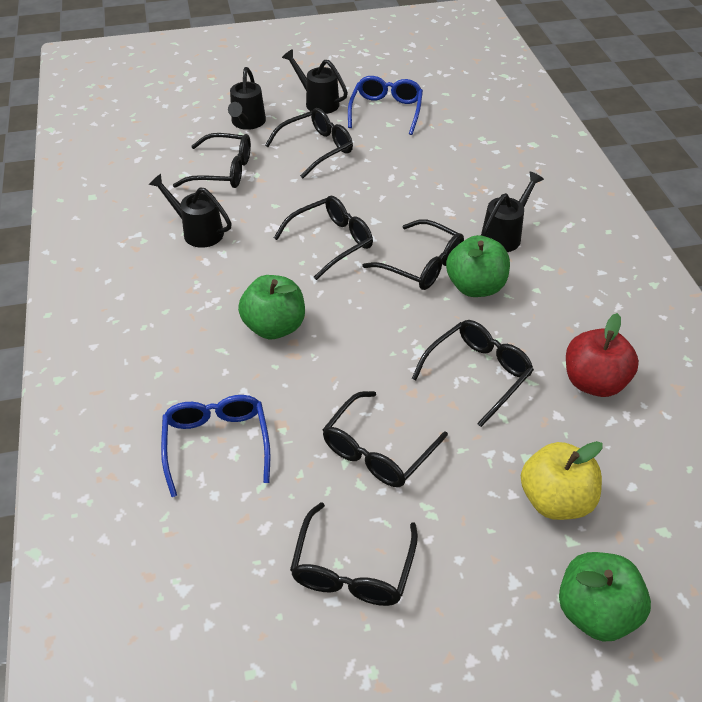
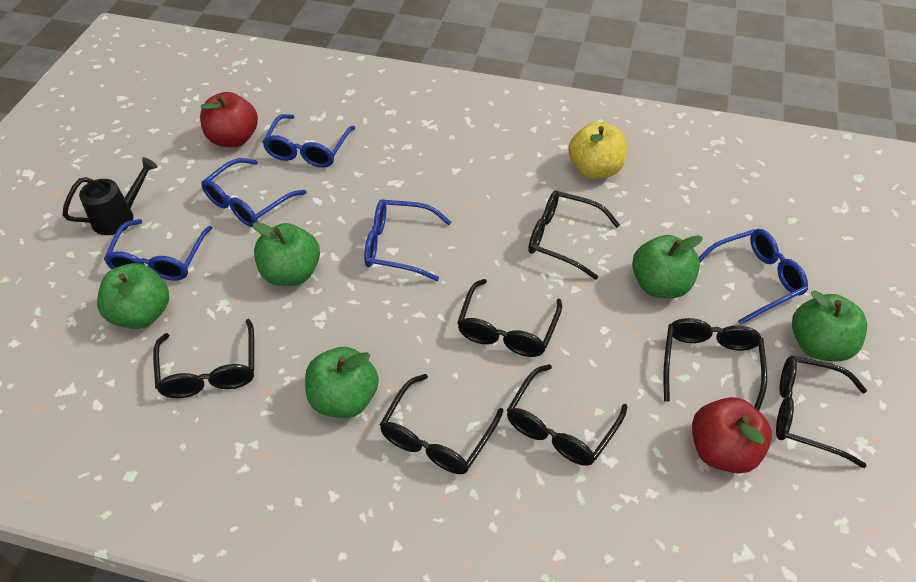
black watering can: 4 -> 1
blue glasses: 2 -> 5
green apple: 3 -> 5
red apple: 1 -> 2

